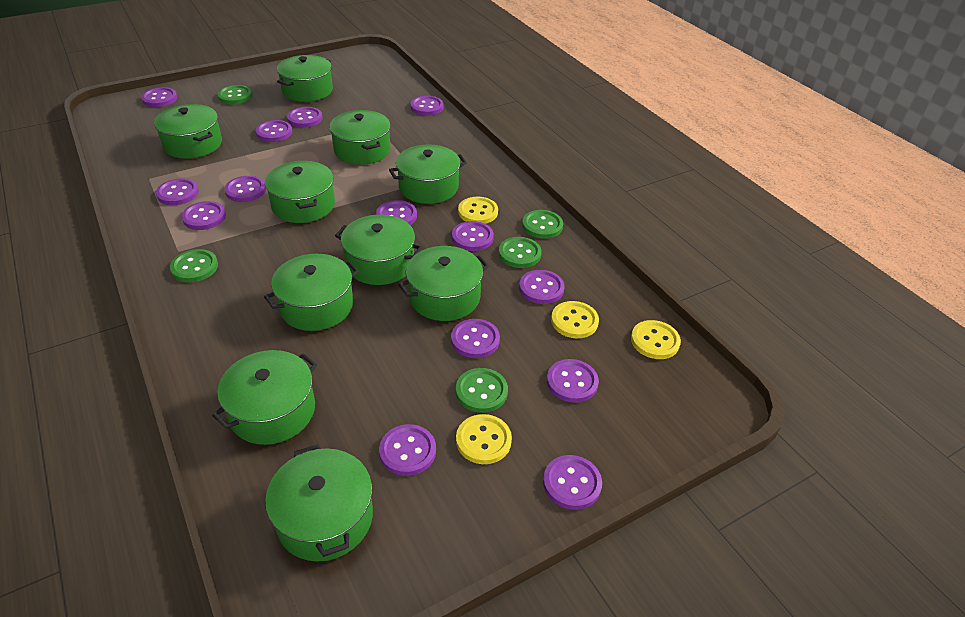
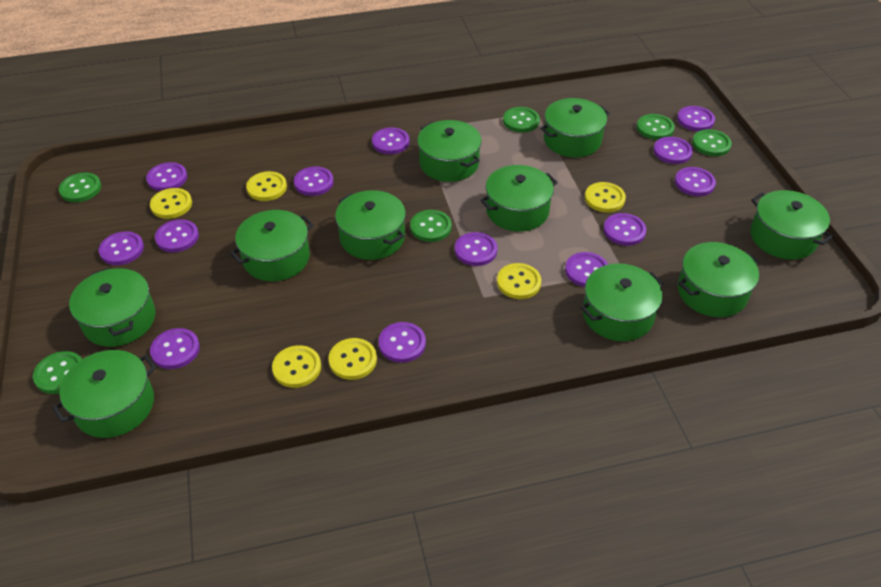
green button: 5 -> 6
purple button: 14 -> 13
yellow button: 4 -> 6

